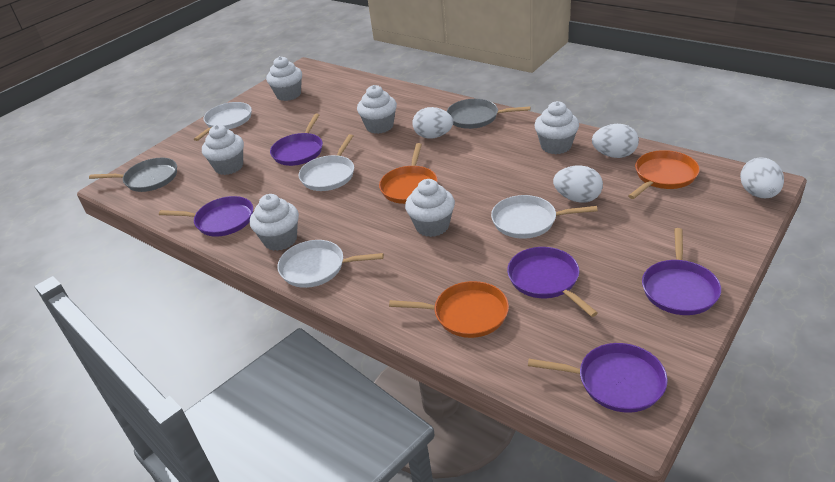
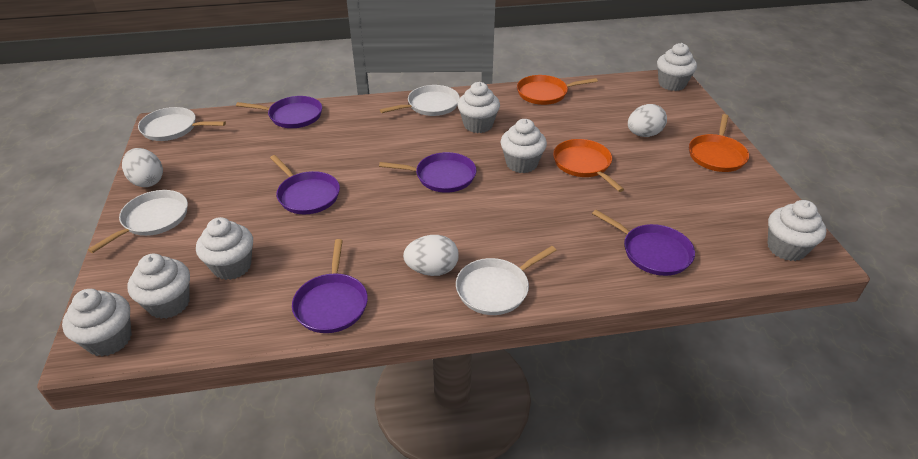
grey pan: 2 -> 0
white cupcake: 6 -> 7
white egg: 4 -> 3

